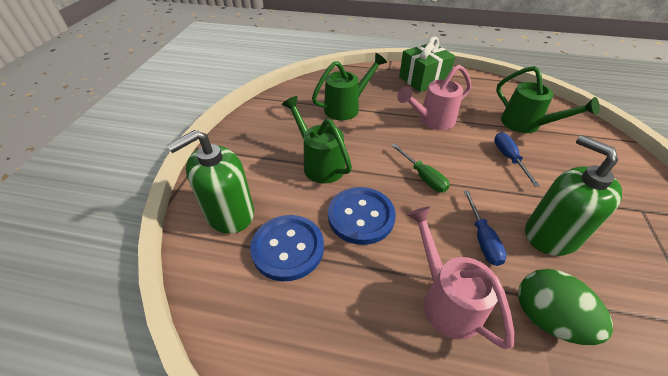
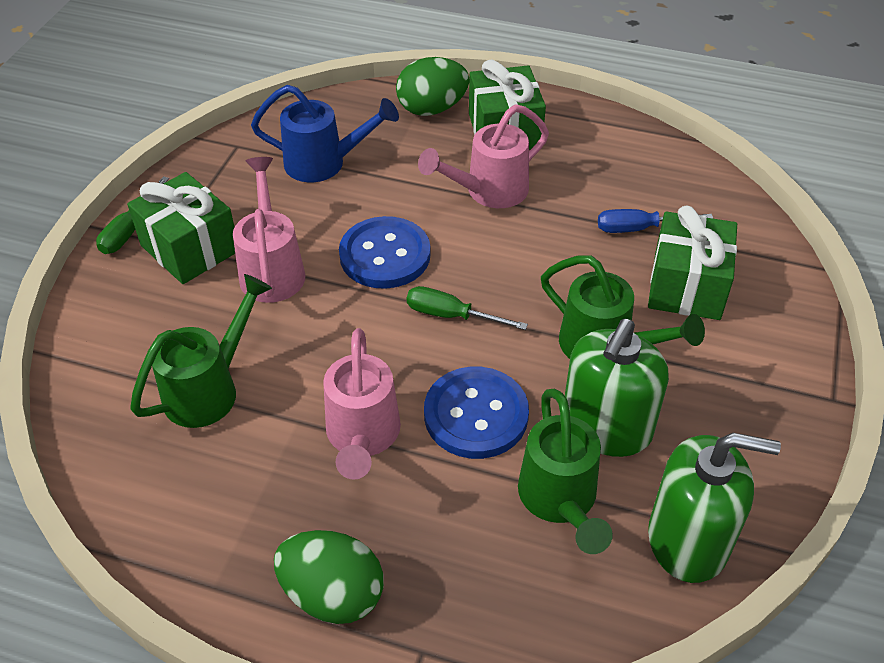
blue screwdriver: 2 -> 1
blue watering can: 0 -> 1
green egg: 1 -> 2
green gift: 1 -> 3
green screwdriver: 1 -> 2
pink watering can: 2 -> 3

